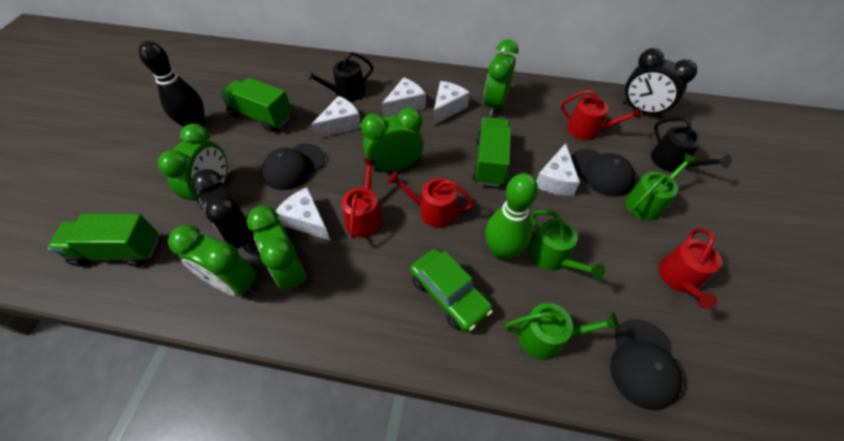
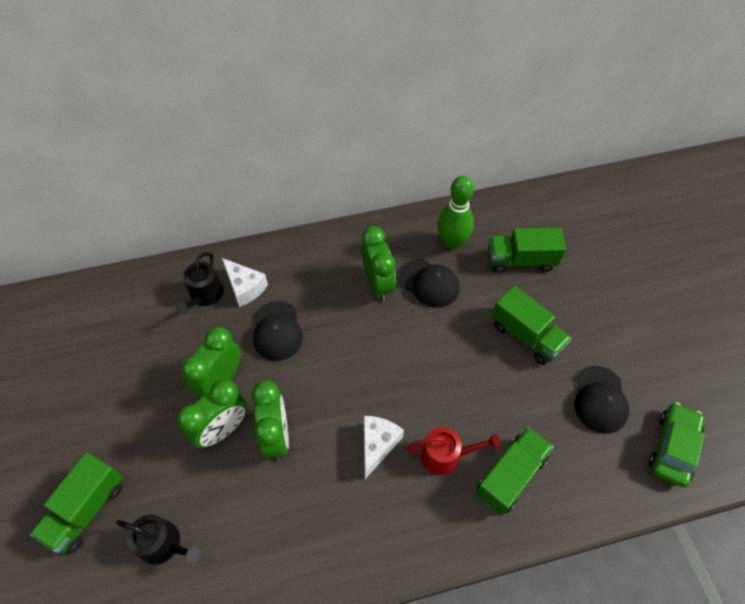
black bowling pin: 1 -> 0
black clock: 2 -> 0
green clock: 5 -> 4
green truck: 3 -> 4
green watering can: 3 -> 0
red watering can: 4 -> 1
white cheese: 5 -> 2

